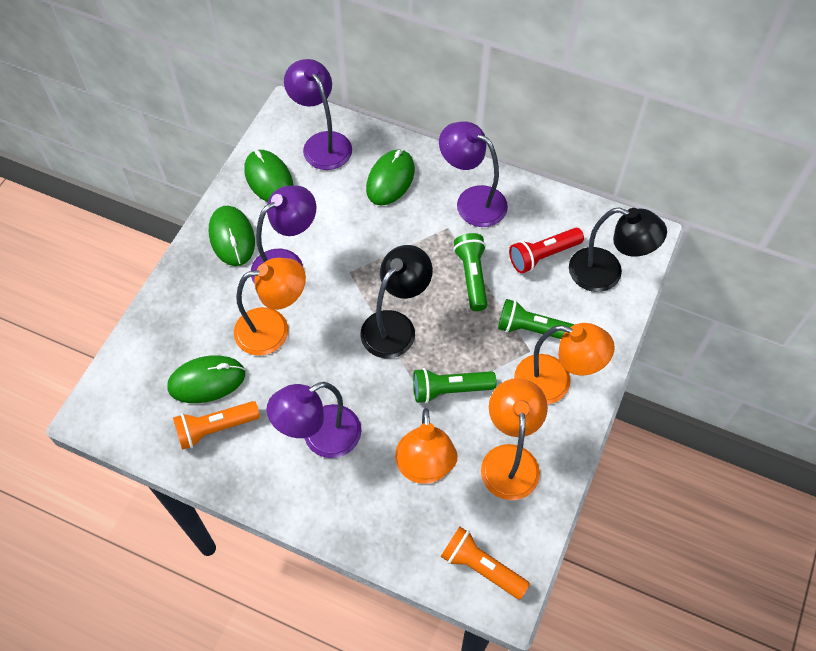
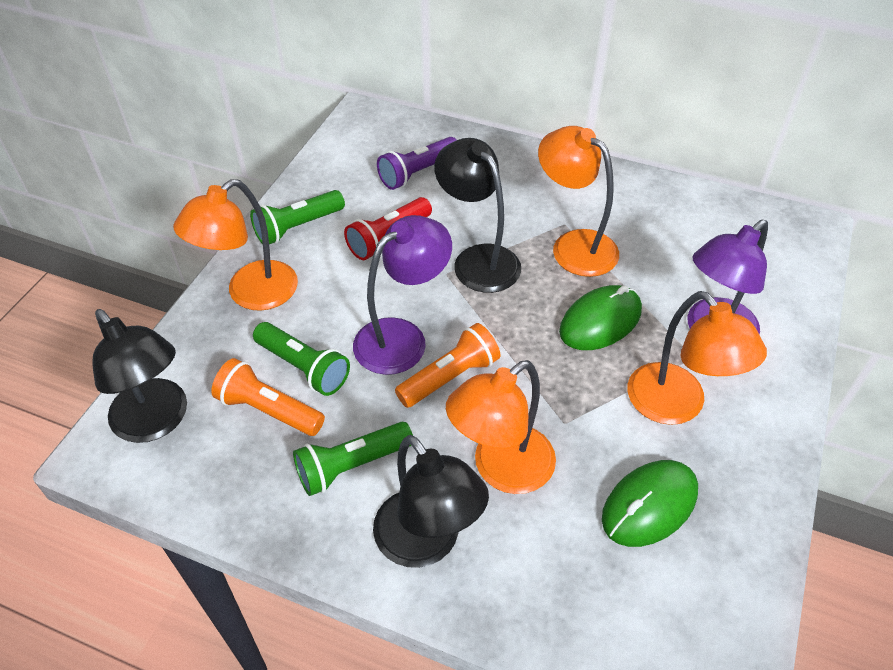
black lamp: 2 -> 3
green mouse: 4 -> 2
purple flashlight: 0 -> 1
purple lamp: 4 -> 2

